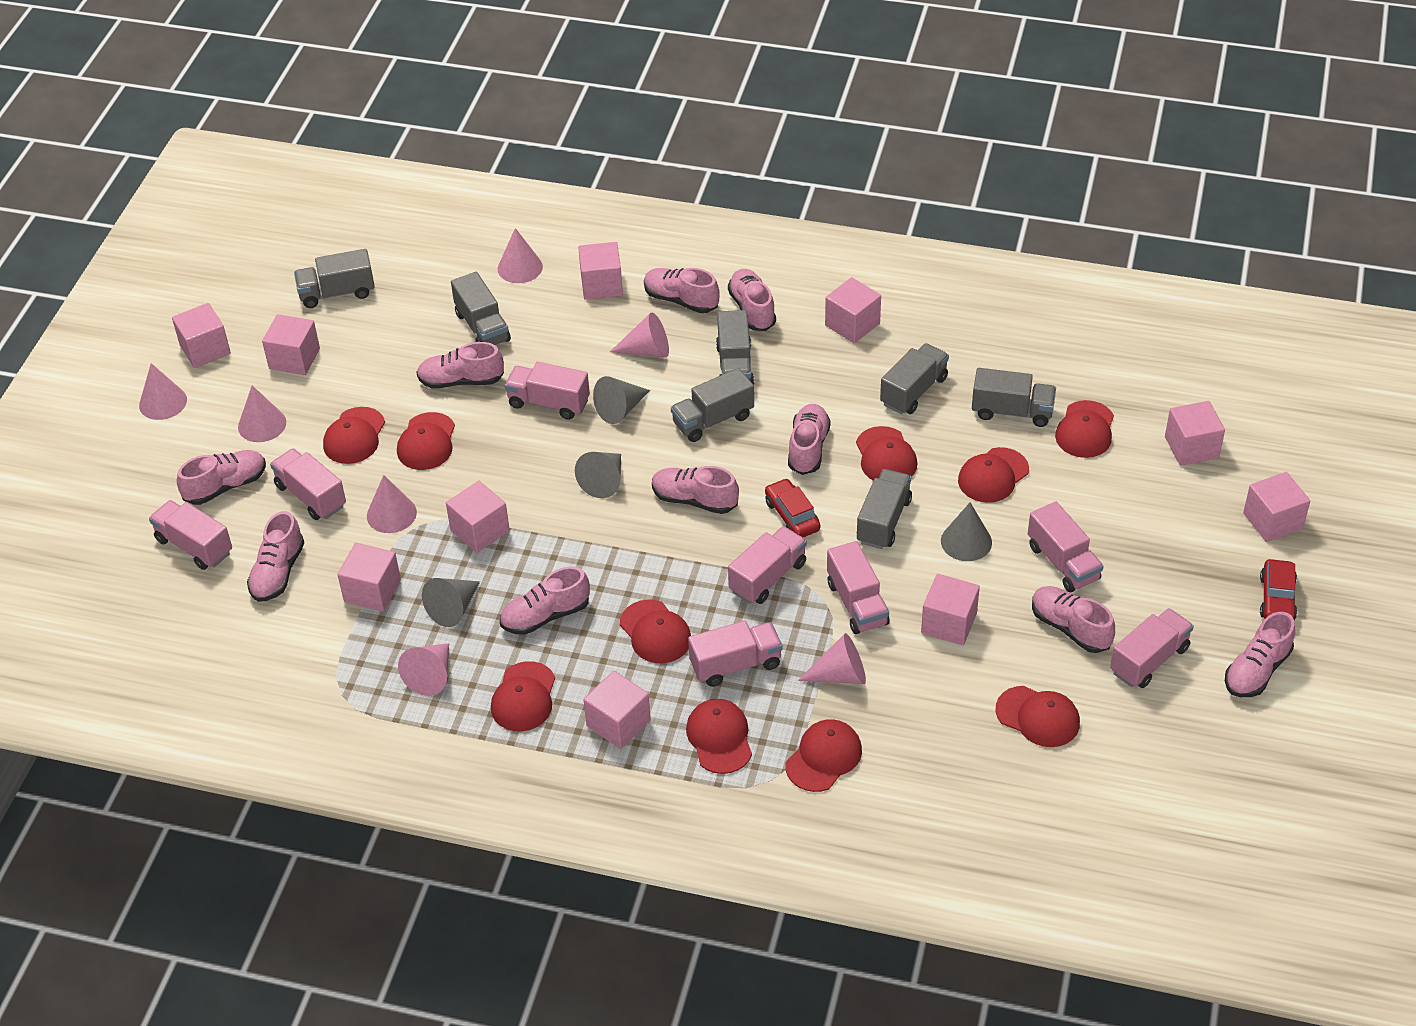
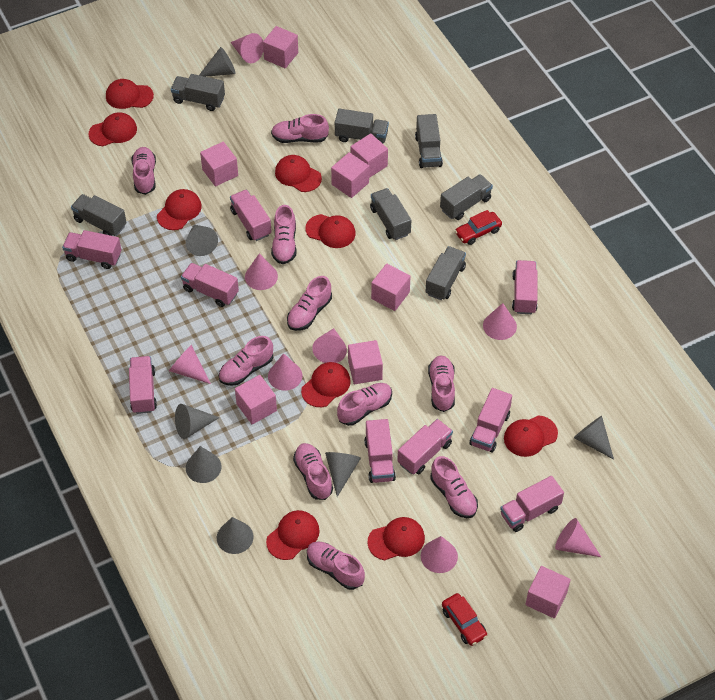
grey cone: 4 -> 7
pink cone: 7 -> 8
pink cube: 10 -> 8
pink truck: 8 -> 9
red cap: 10 -> 9

